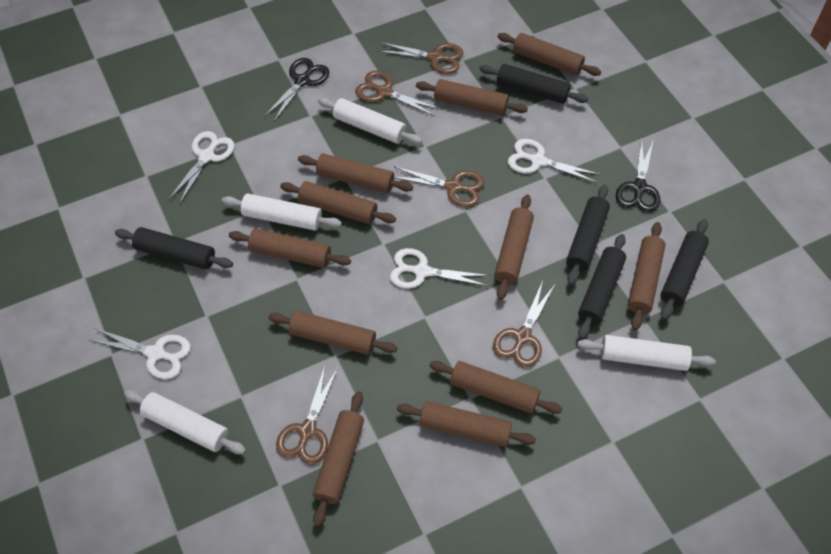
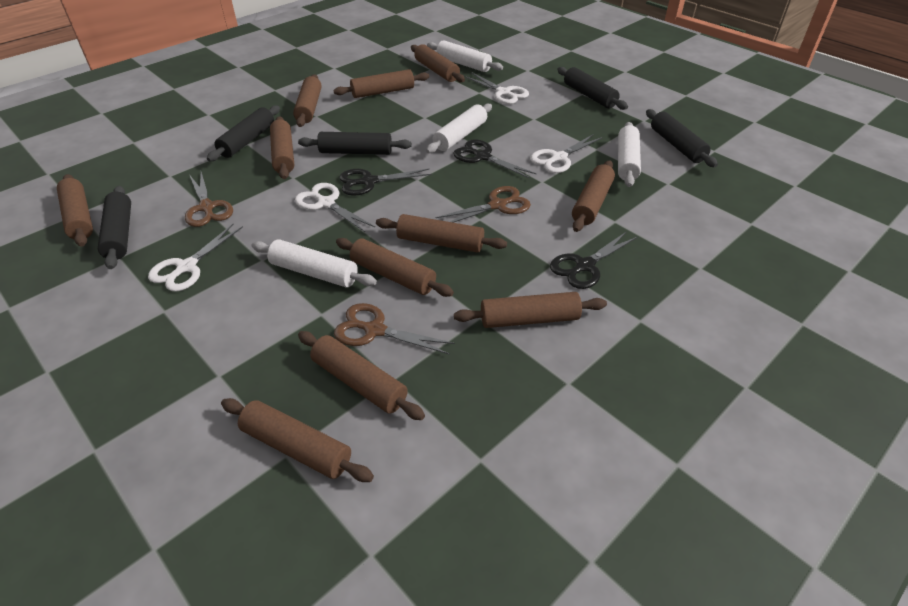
black scissors: 2 -> 3
brown scissors: 5 -> 3

